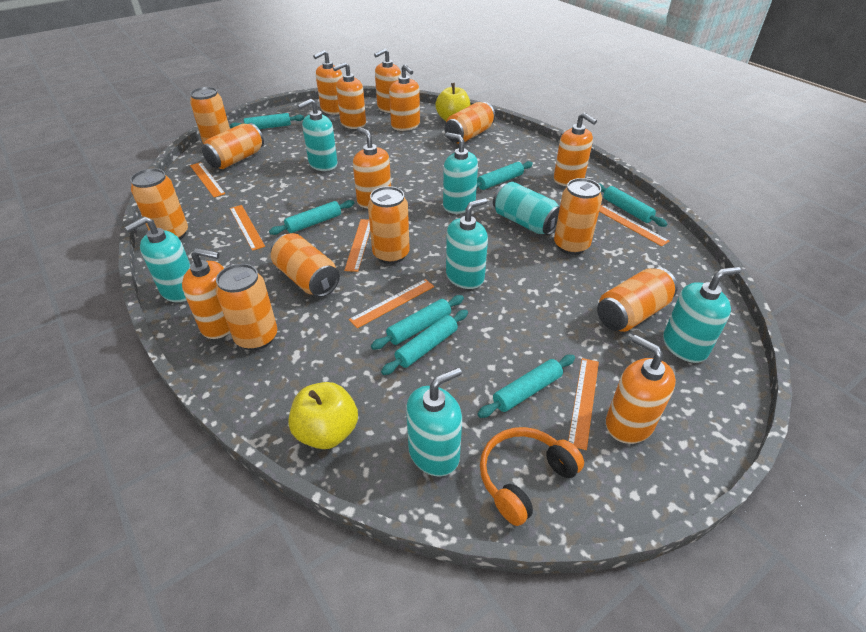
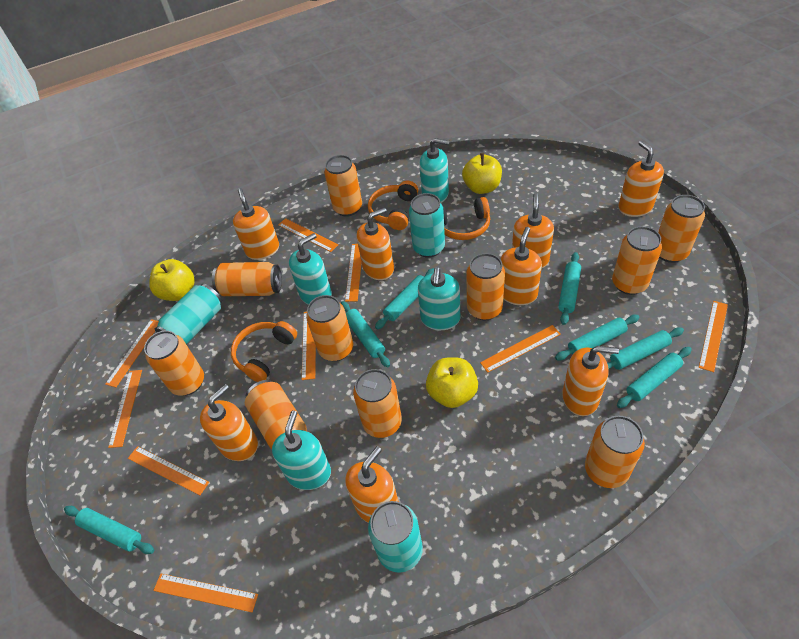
orange can: 9 -> 10
orange headphones: 1 -> 3
orange ruler: 6 -> 9
turquoise can: 1 -> 3
turquoise soap dispenser: 6 -> 4
yellow apple: 2 -> 3

